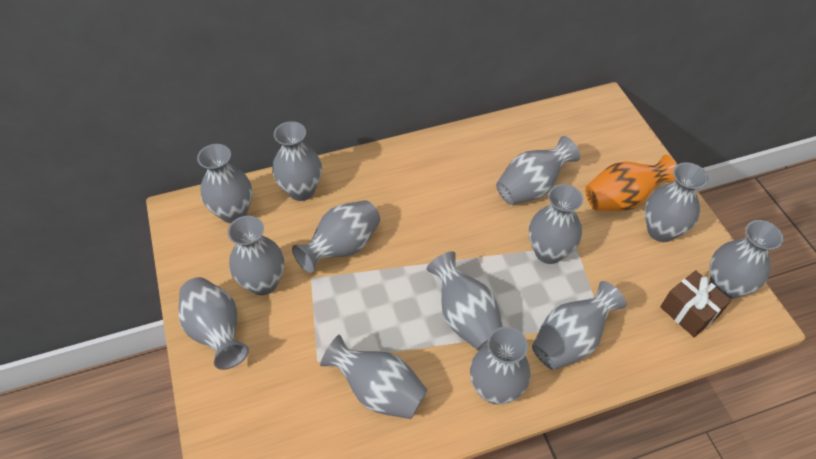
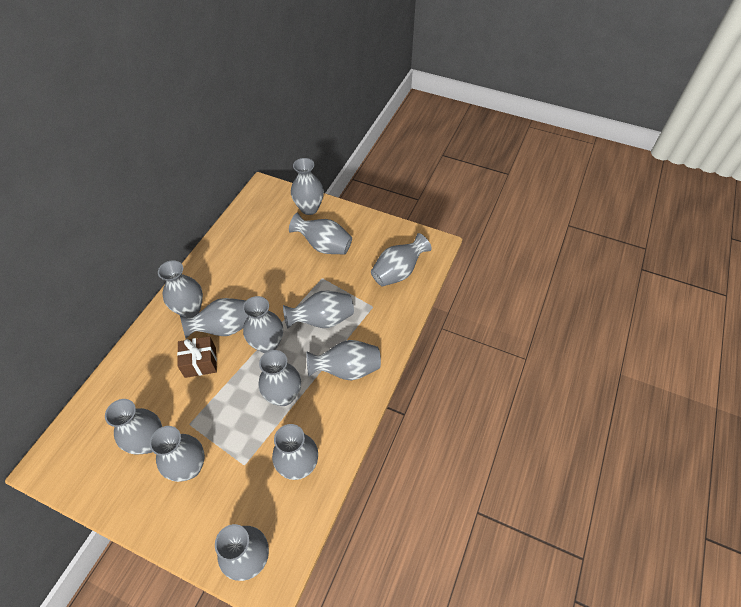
orange vase: 1 -> 0

